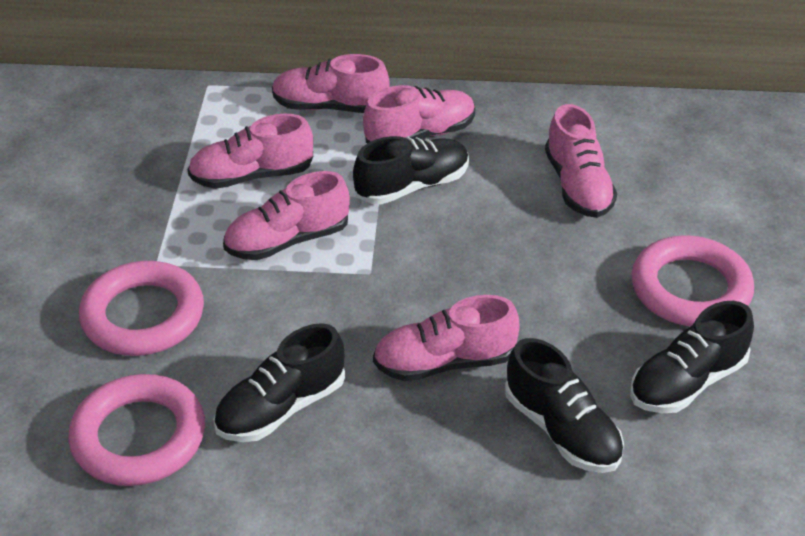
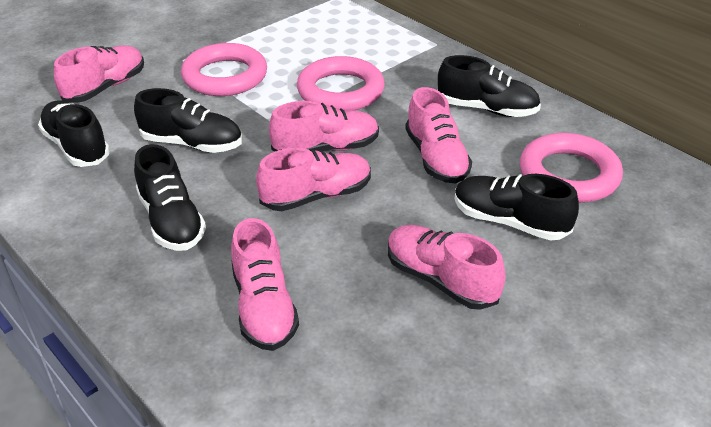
black shoe: 4 -> 5

